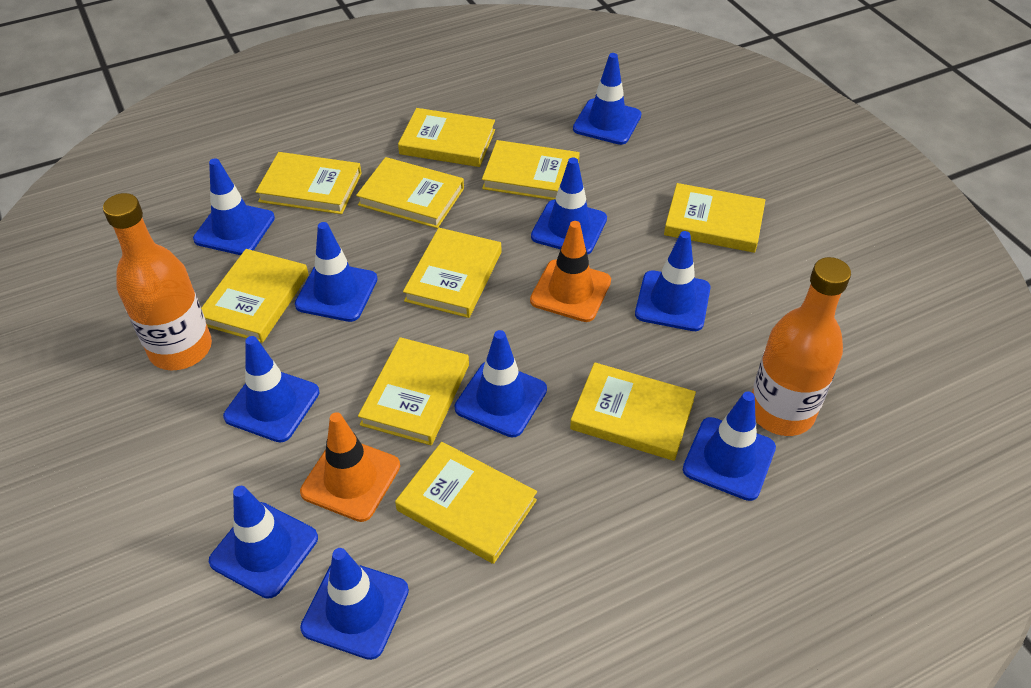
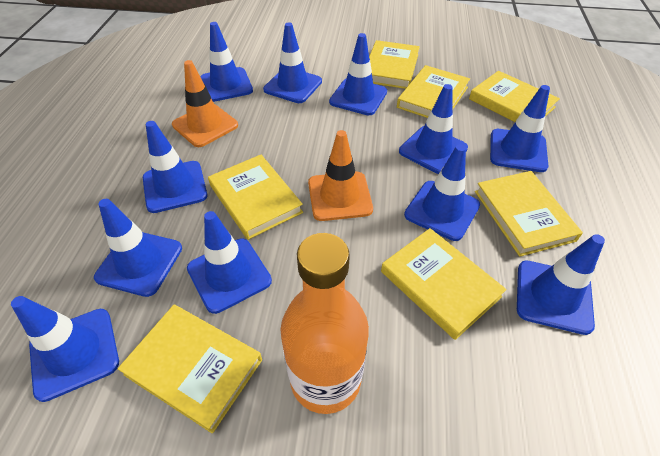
blue traffic cone: 10 -> 11
orange bottle: 2 -> 1
yellow book: 10 -> 7

